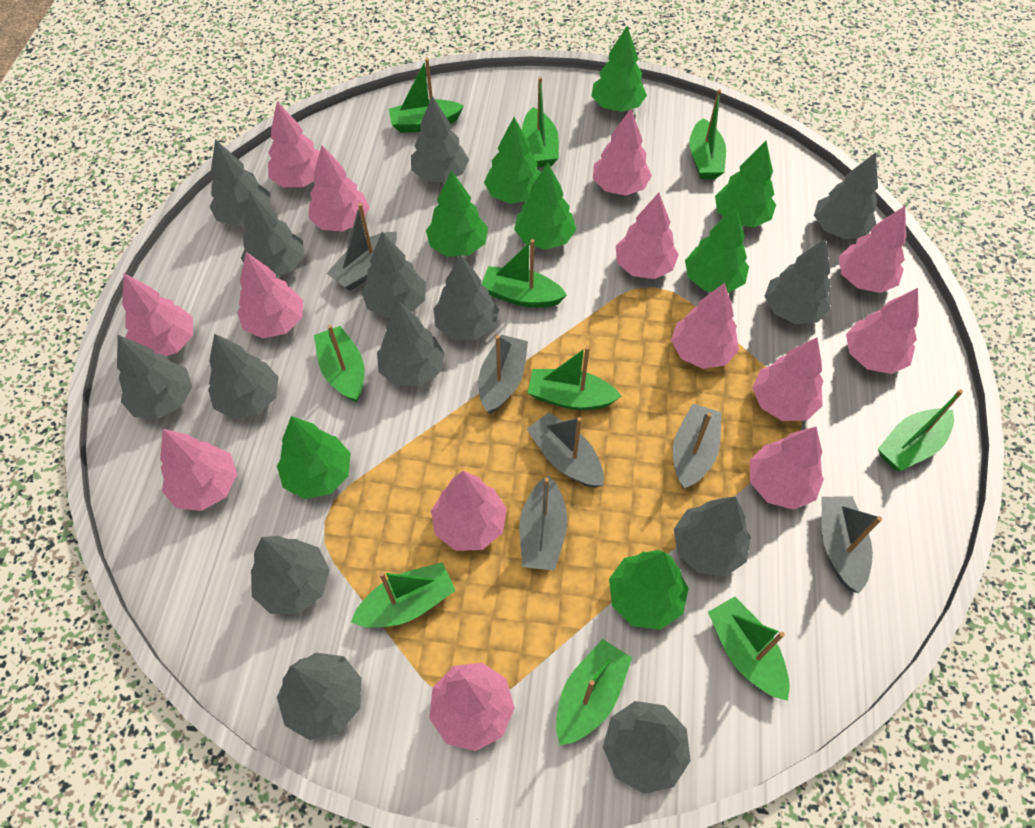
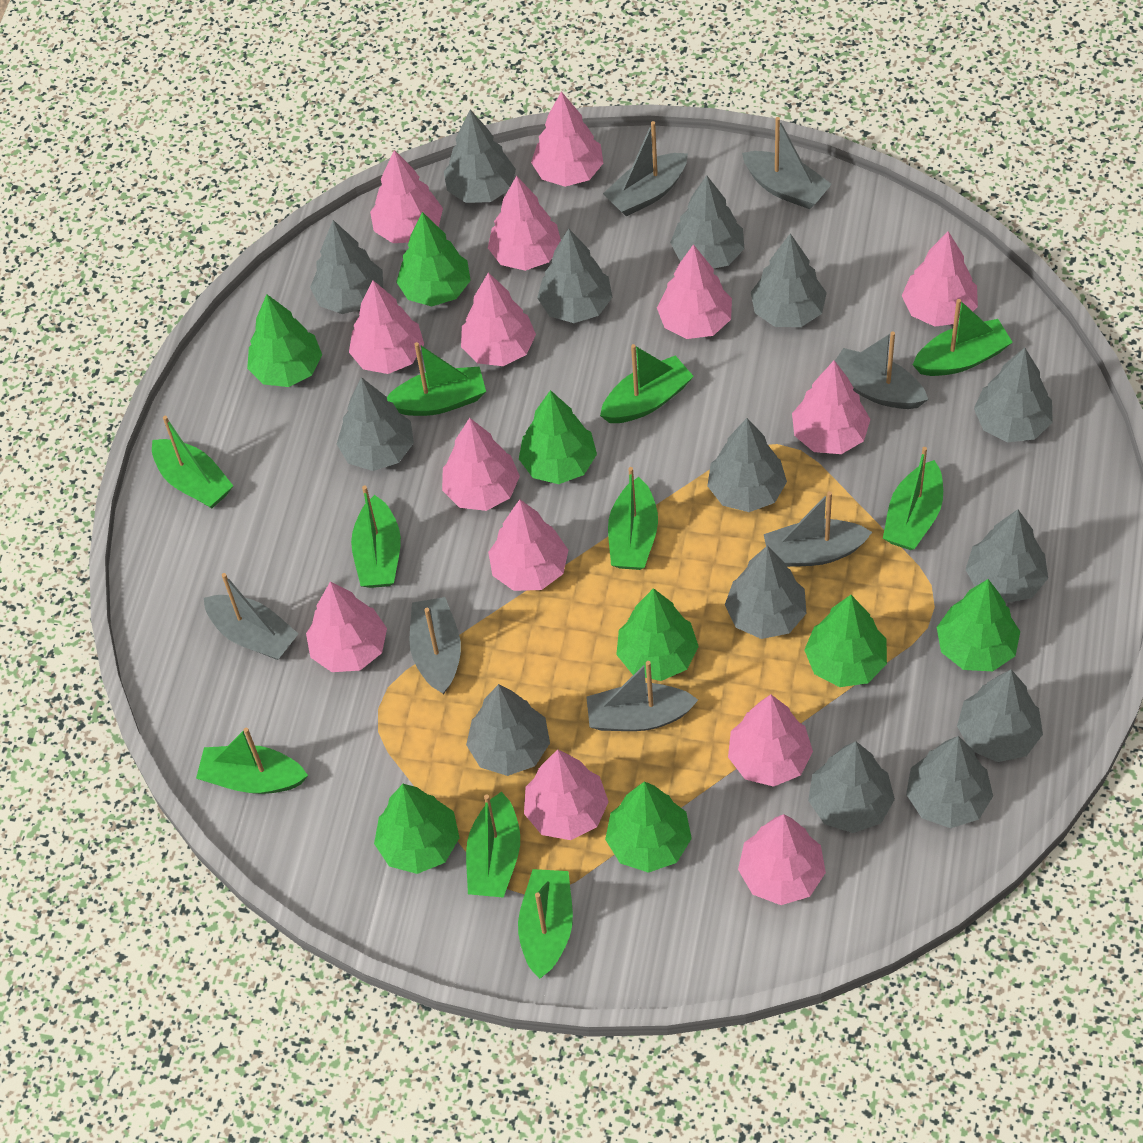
grey boat: 6 -> 7

